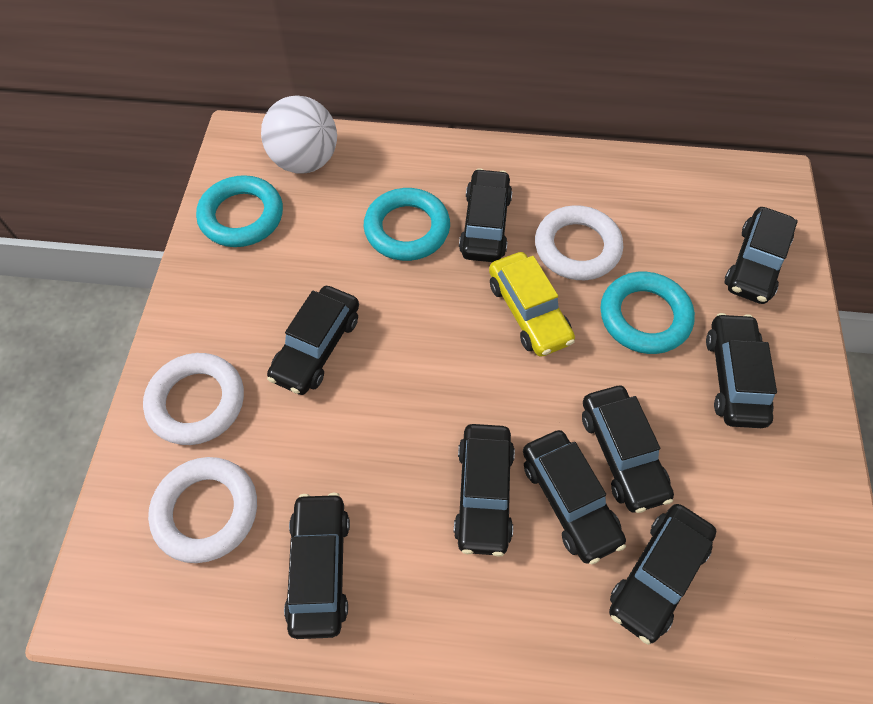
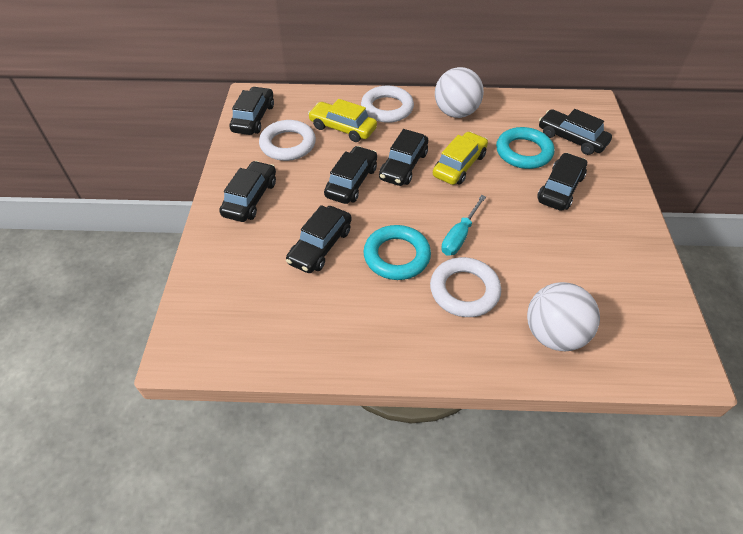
black car: 9 -> 7
turquoise ring: 3 -> 2
turquoise screwdriver: 0 -> 1
white ball: 1 -> 2
yellow car: 1 -> 2

